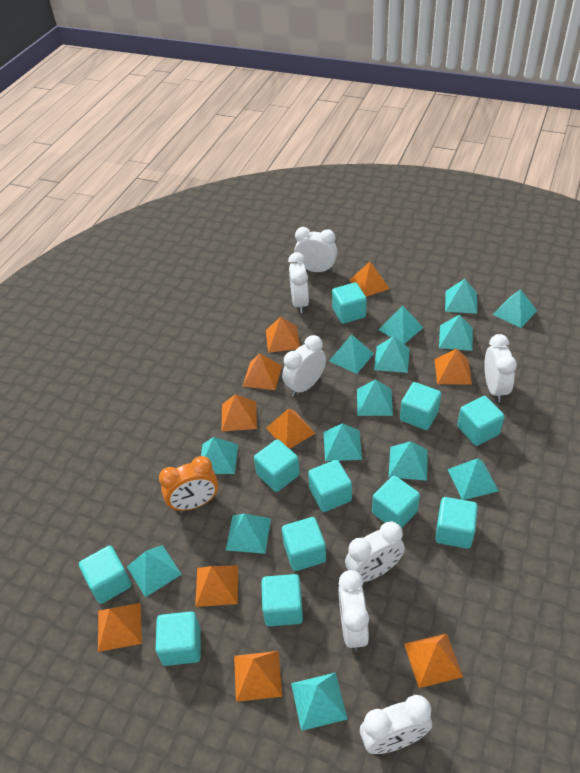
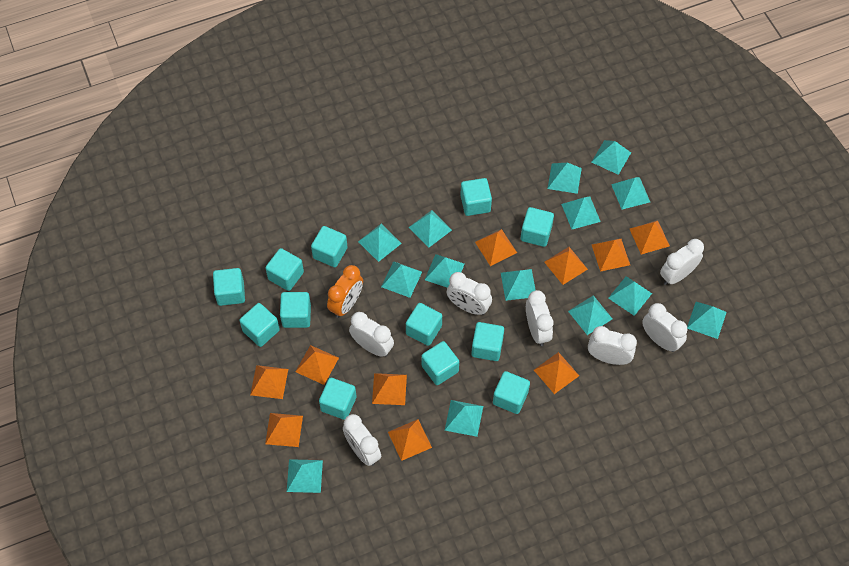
turquoise cube: 11 -> 12

